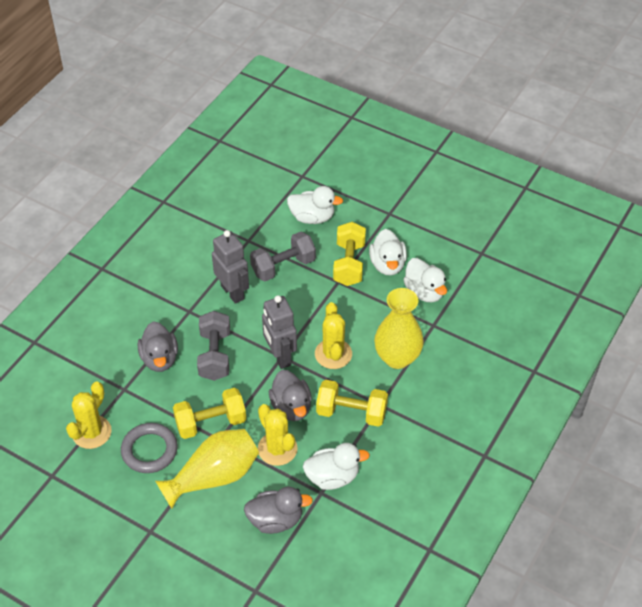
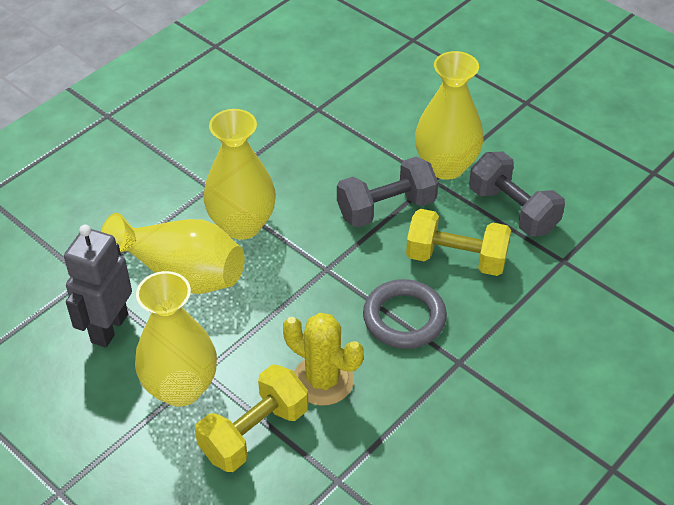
grey duck: 3 -> 0
grey robot: 2 -> 1
white duck: 4 -> 0
yellow cactus: 3 -> 1
yellow dumbbell: 3 -> 2
yellow vase: 2 -> 4

